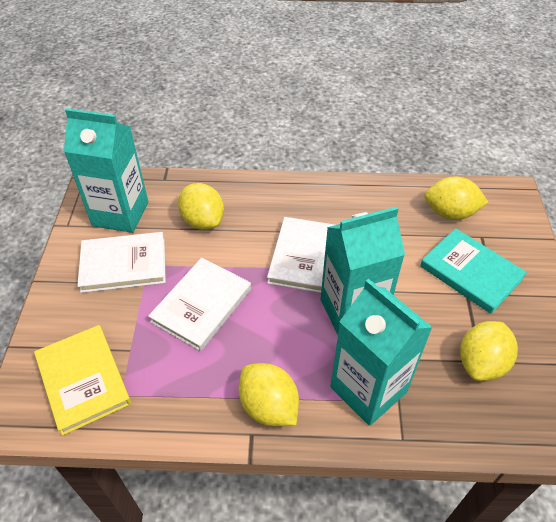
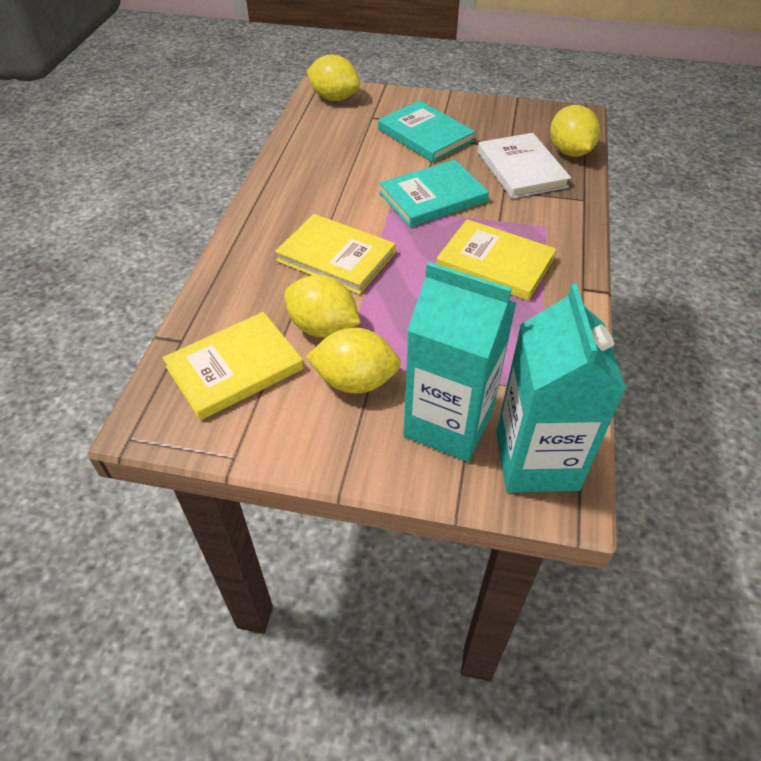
turquoise book: 1 -> 2
turquoise carton: 3 -> 2
white book: 3 -> 1
yellow book: 1 -> 3

